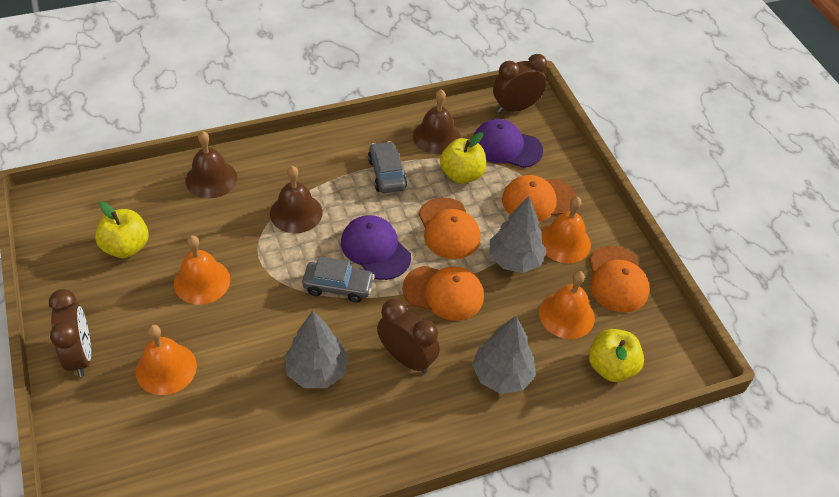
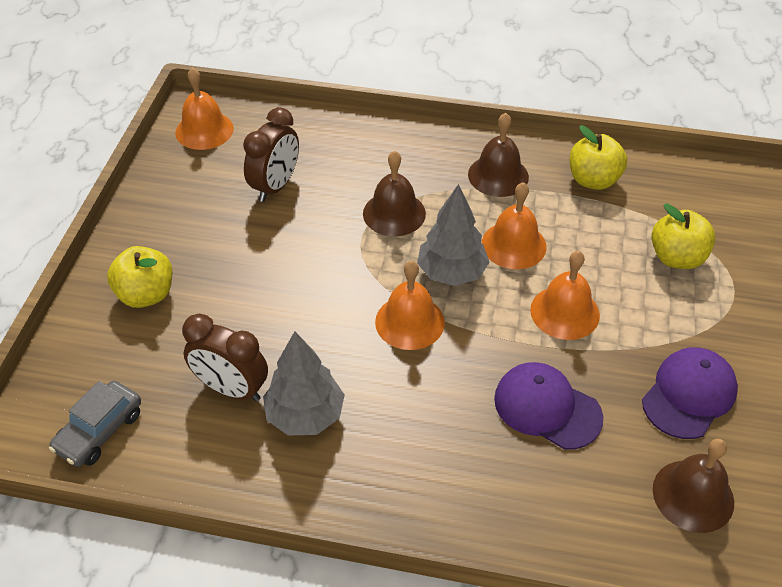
brown clock: 3 -> 2
grey car: 2 -> 1
grey tree: 3 -> 2
orange cap: 4 -> 0

